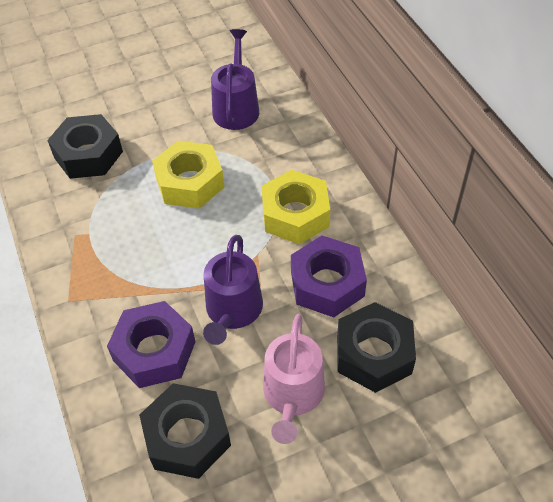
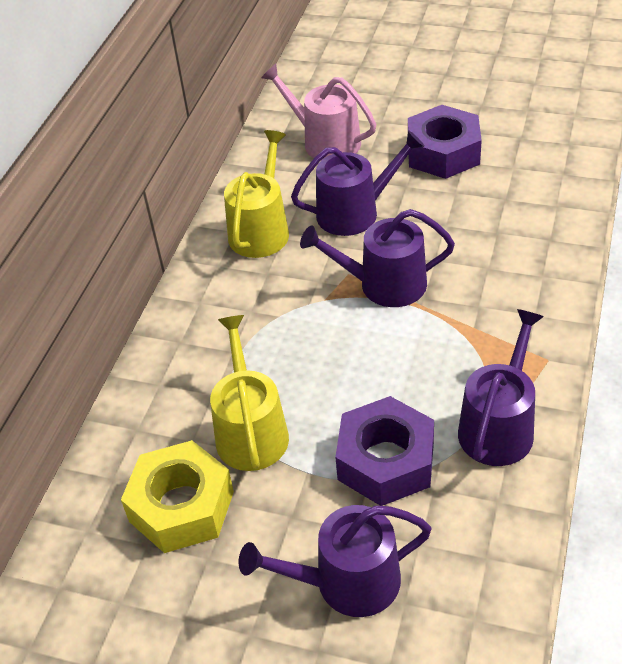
black nut: 3 -> 0
purple watering can: 2 -> 4
yellow nut: 2 -> 1
yellow watering can: 0 -> 2

